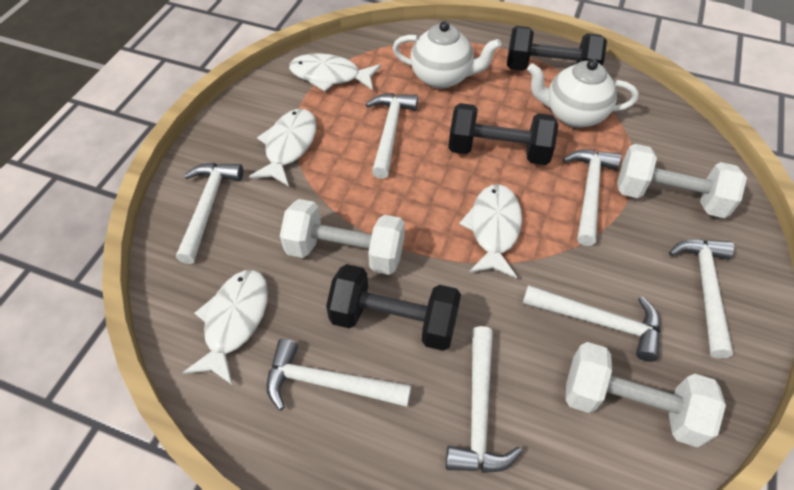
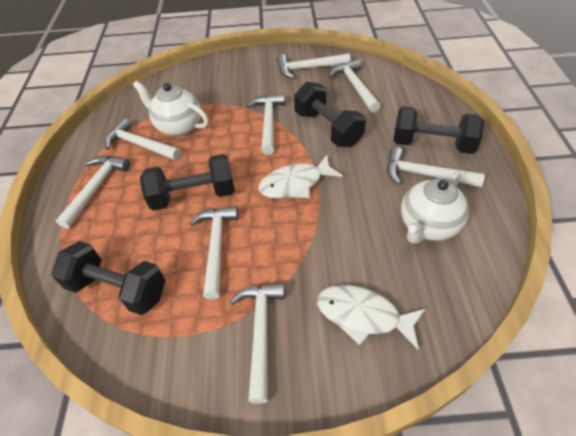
black dumbbell: 3 -> 4
white dumbbell: 3 -> 0
white fish: 4 -> 2
white hammer: 7 -> 8

